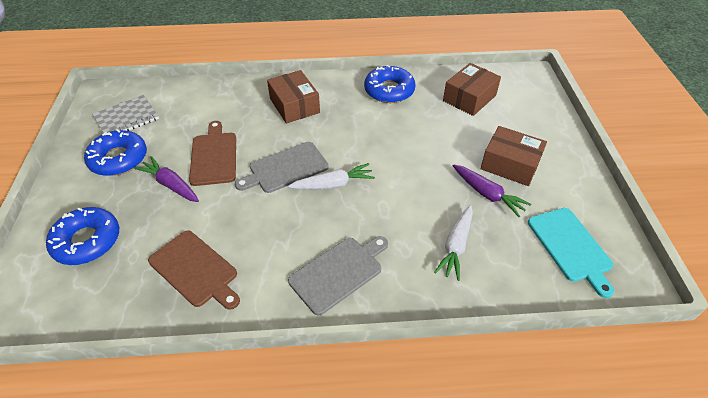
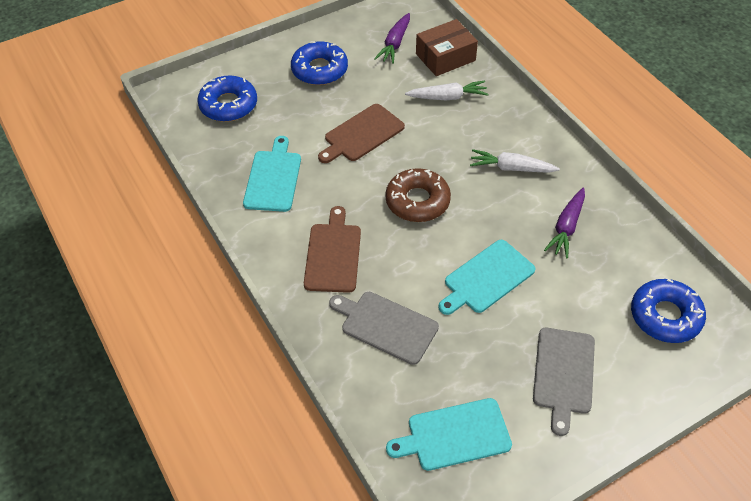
brown box: 3 -> 1
brown donut: 0 -> 1
grey notebook: 1 -> 0
turquoise cutting board: 1 -> 3

